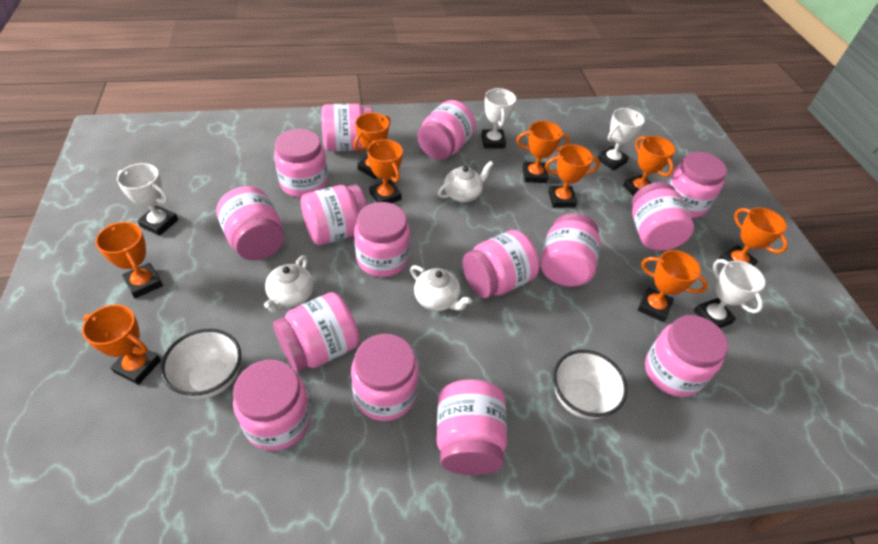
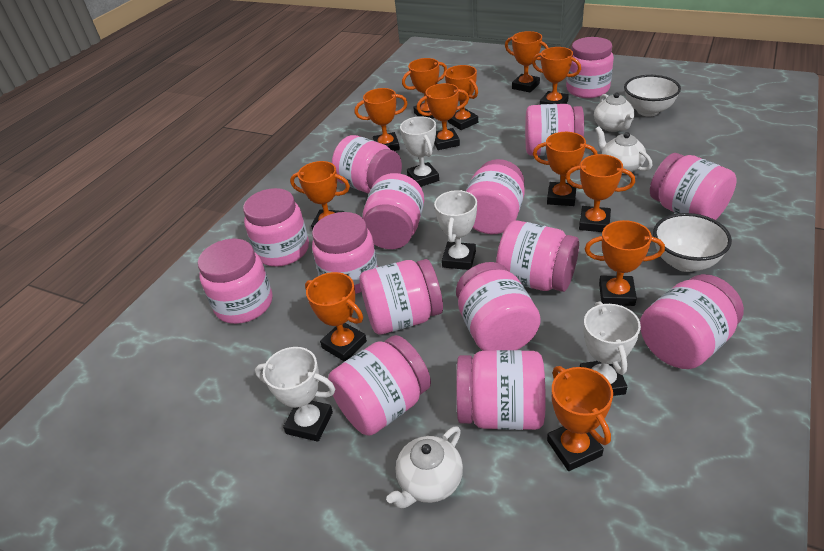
orange trophy: 9 -> 12

